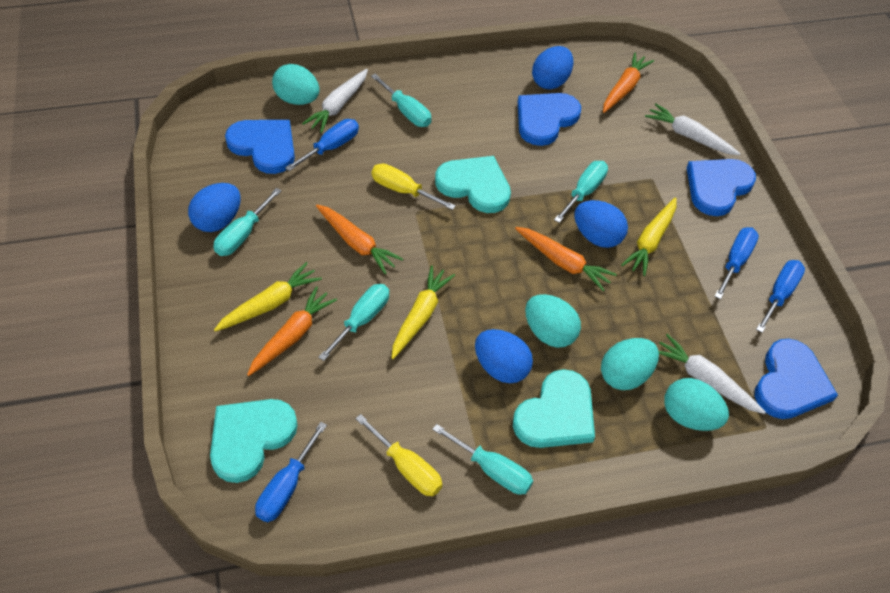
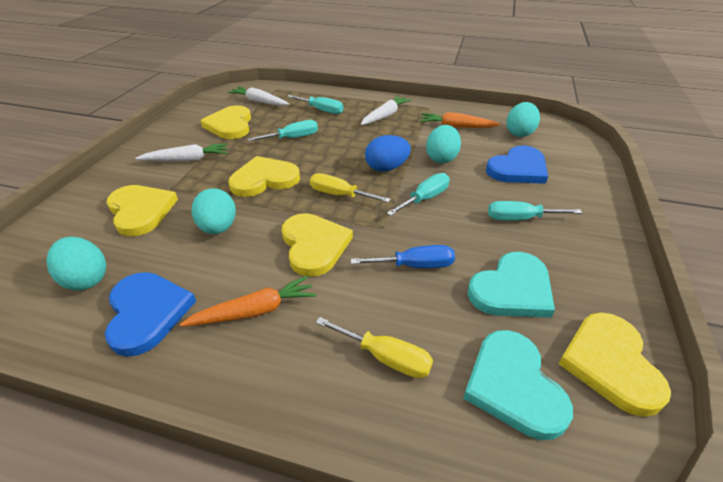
blue egg: 4 -> 1
blue heart: 4 -> 2
blue screwdriver: 4 -> 1
orange carrot: 4 -> 2
turquoise heart: 3 -> 2
turquoise screwdriver: 5 -> 4
yellow carrot: 3 -> 0
yellow heart: 0 -> 5

